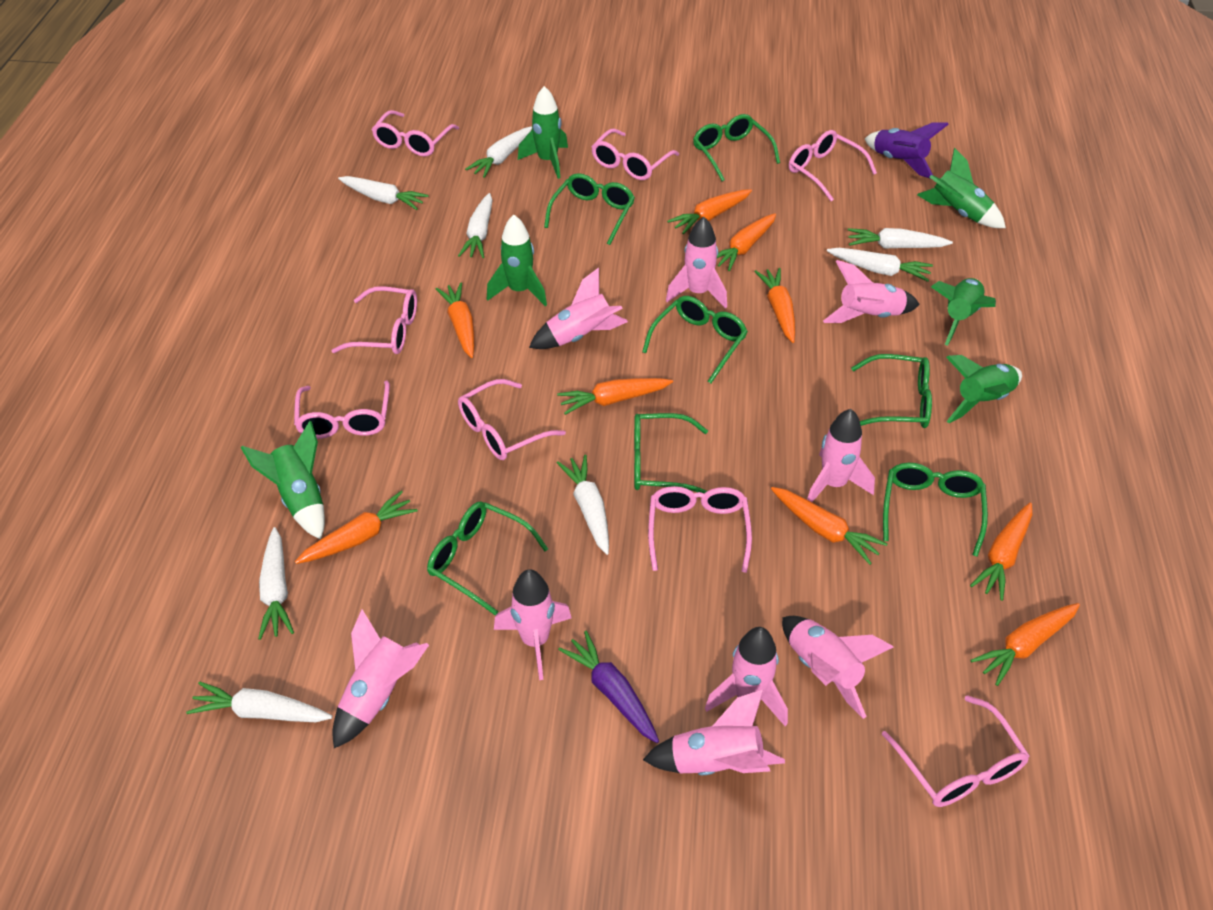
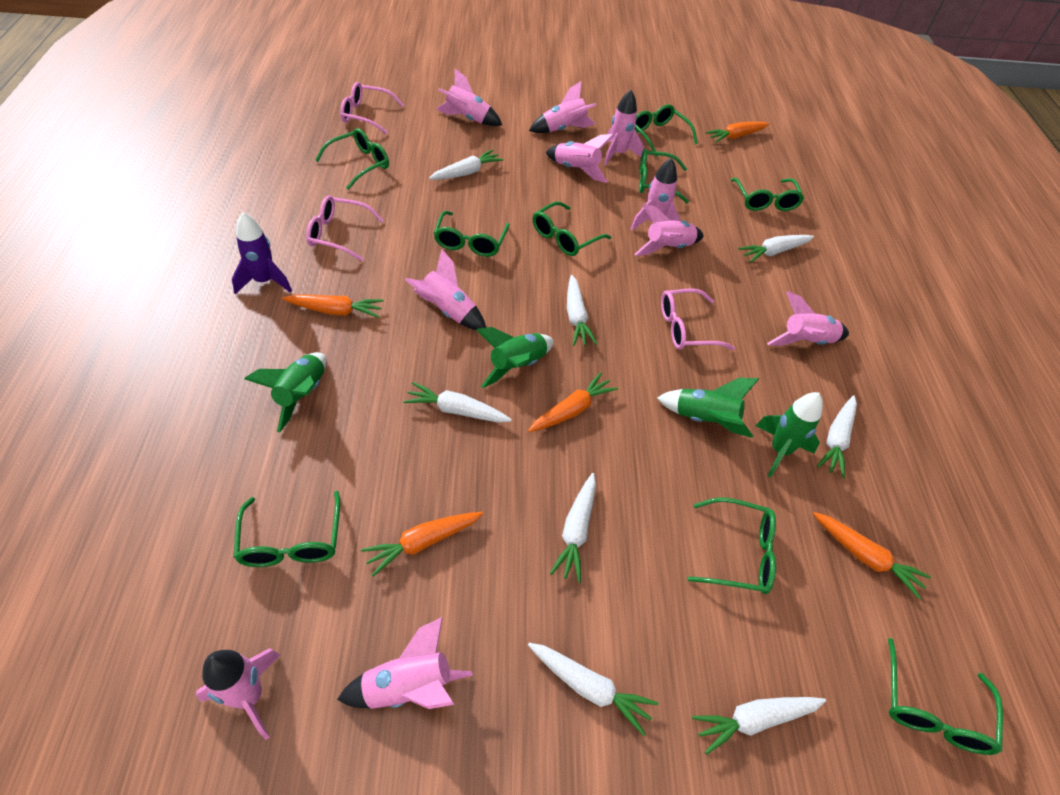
green glasses: 7 -> 9
green rocket: 6 -> 4
orange carrot: 9 -> 5
pink glasses: 8 -> 3
pink rocket: 9 -> 10
purple carrot: 1 -> 0

